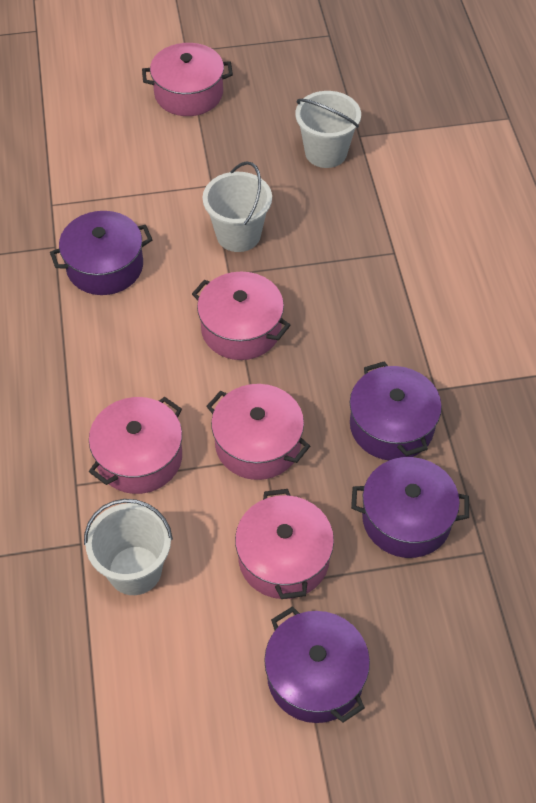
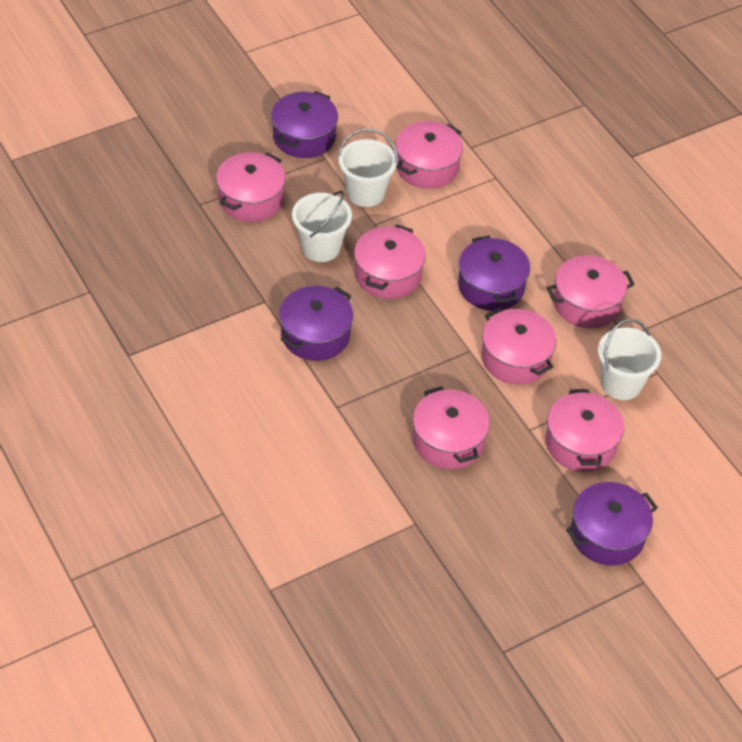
pink pot: 5 -> 7

